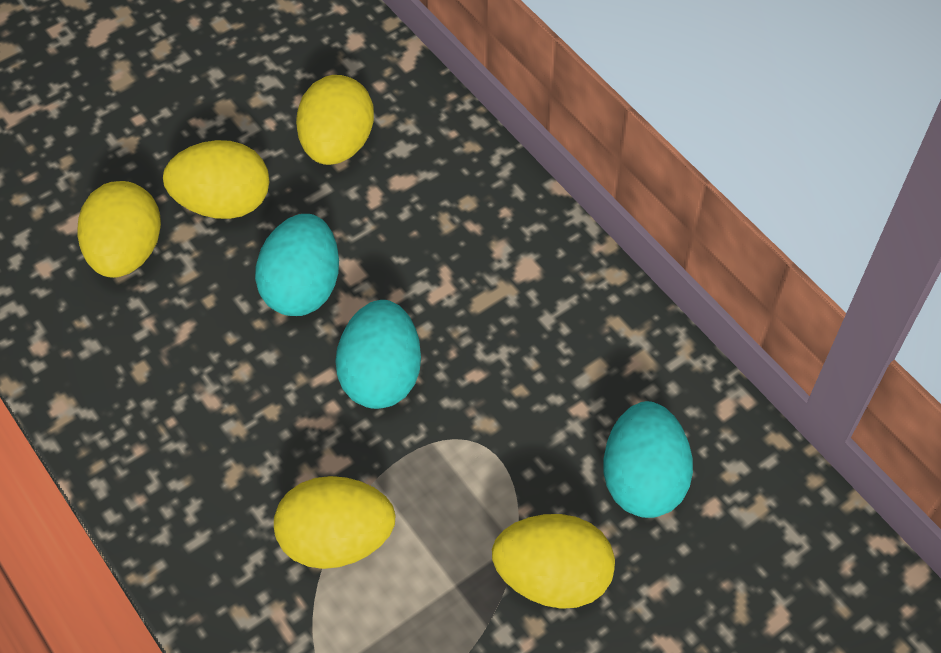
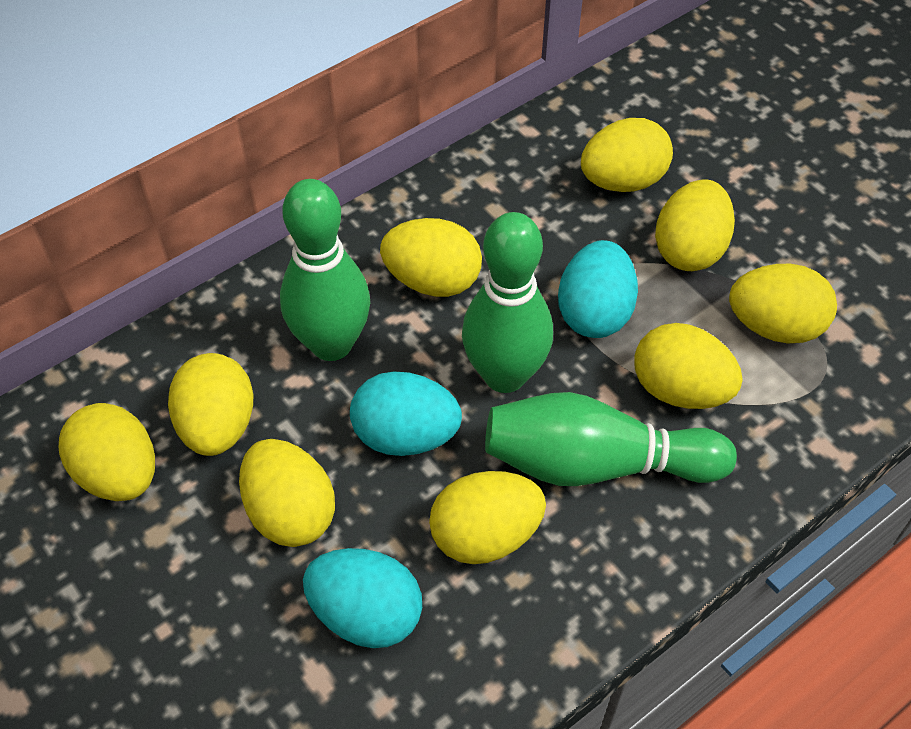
green bowling pin: 0 -> 3
yellow egg: 5 -> 9

